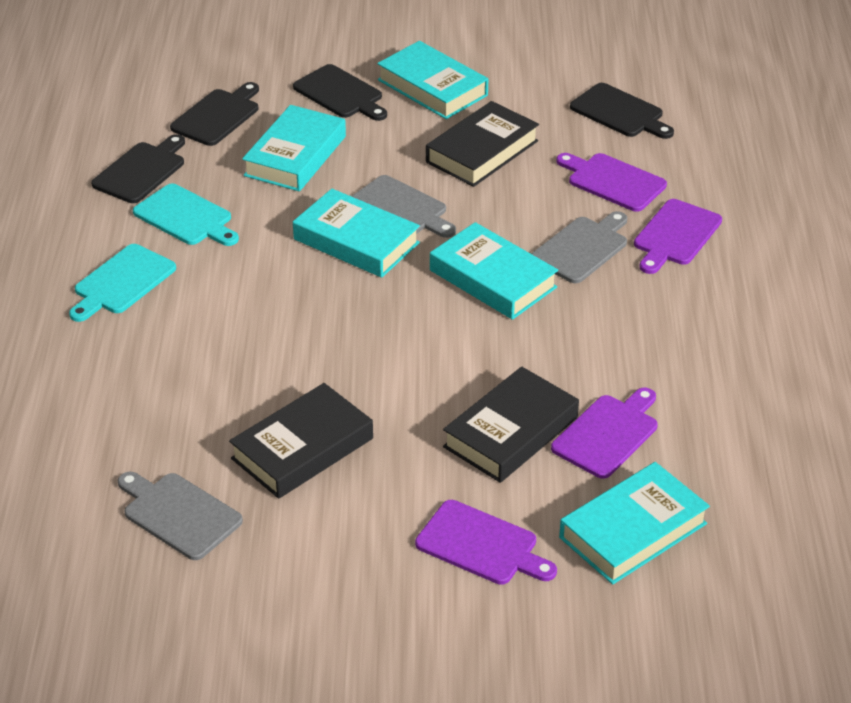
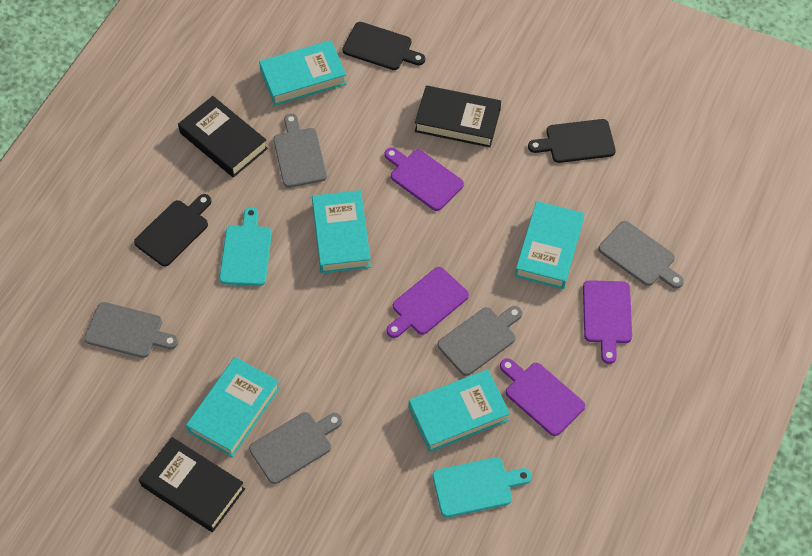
black cutting board: 4 -> 3
grey cutting board: 3 -> 5

